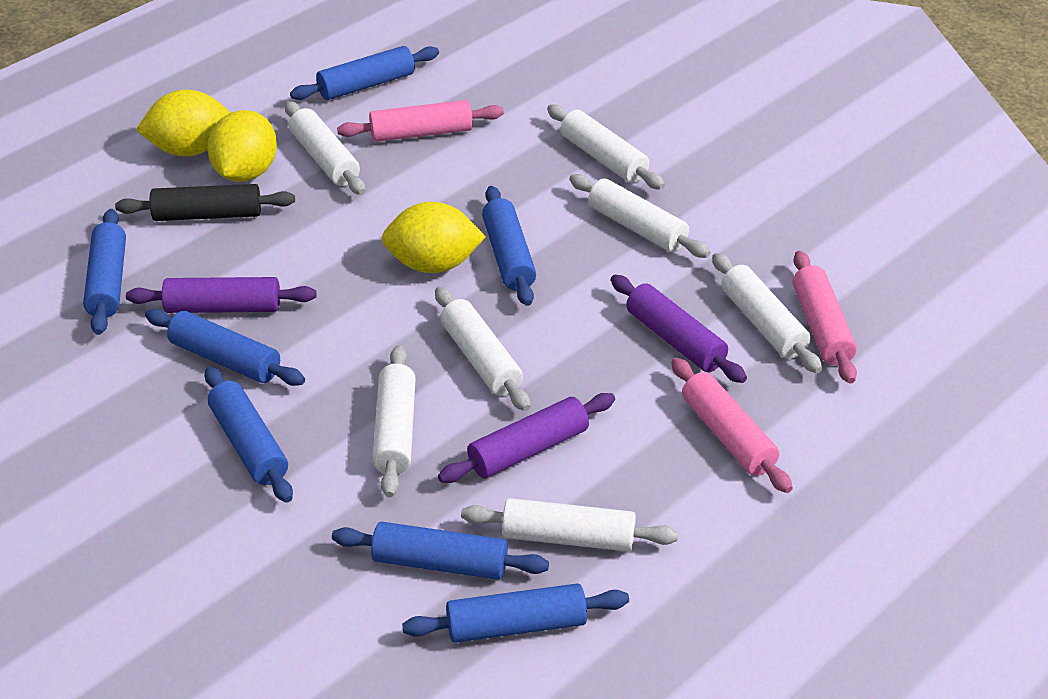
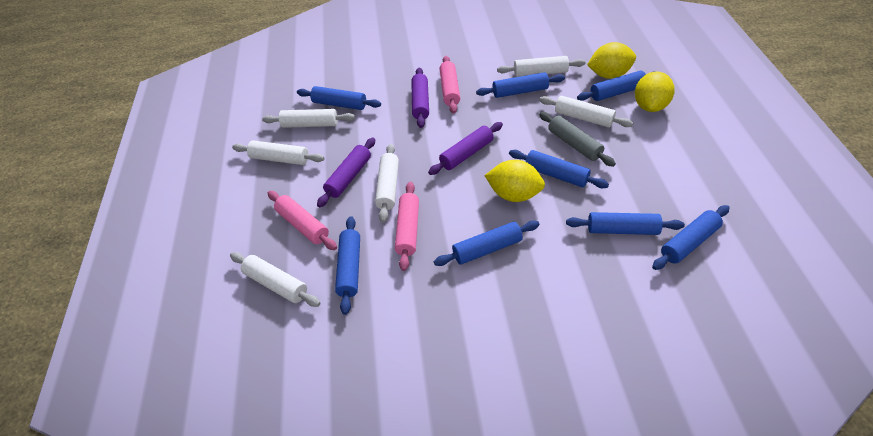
black rolling pin: 1 -> 0
blue rolling pin: 7 -> 8
grey rolling pin: 0 -> 1
white rolling pin: 7 -> 6

